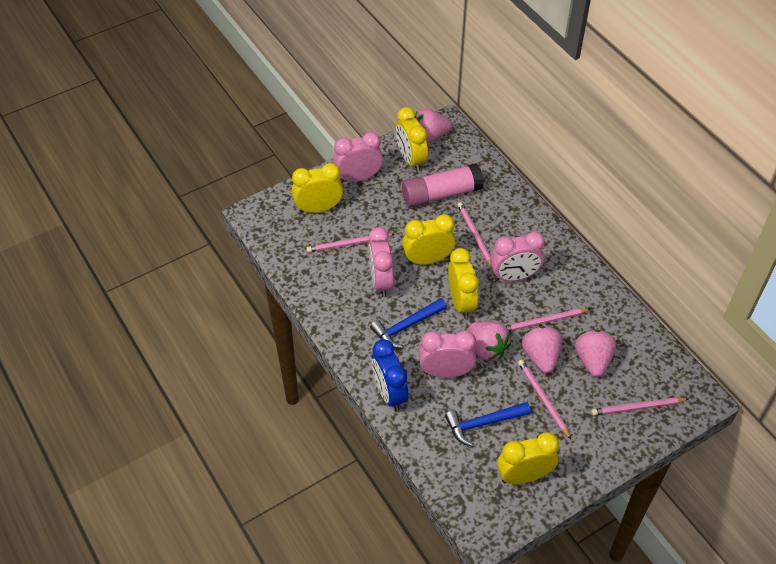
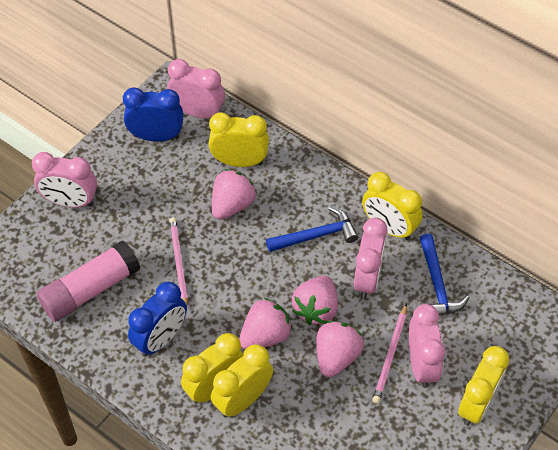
blue clock: 1 -> 2
pink pencil: 5 -> 2

